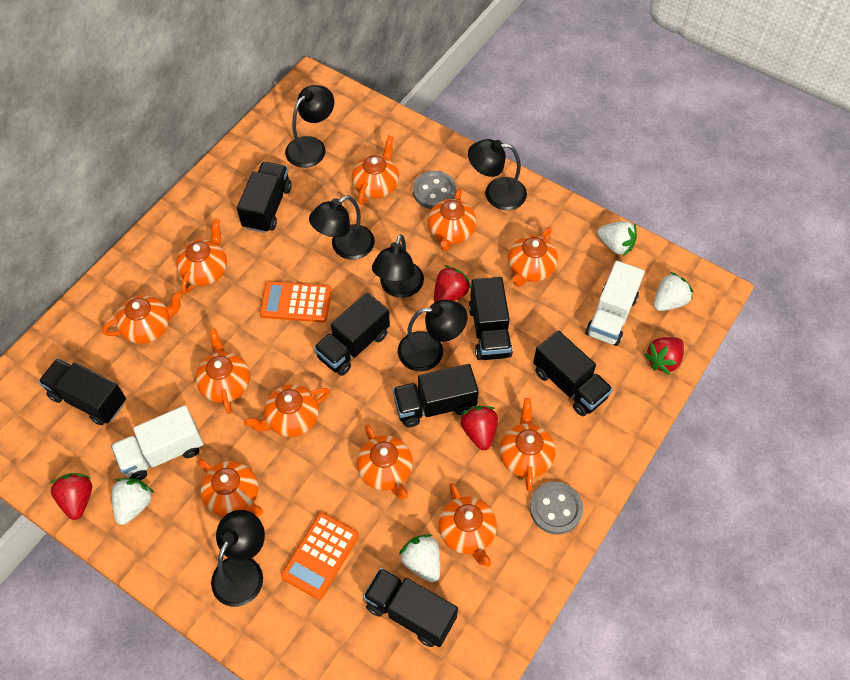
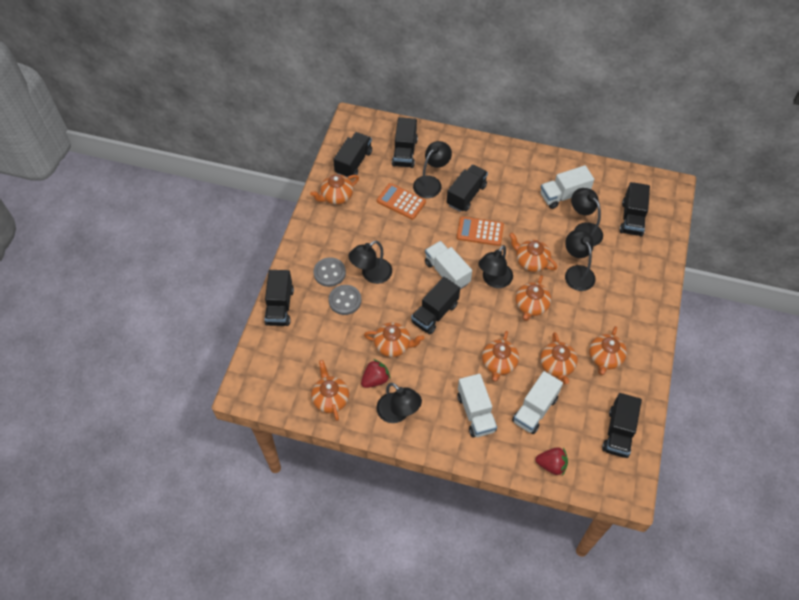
orange teapot: 11 -> 8
red strawberry: 4 -> 2
white strawberry: 4 -> 0
white truck: 2 -> 4

